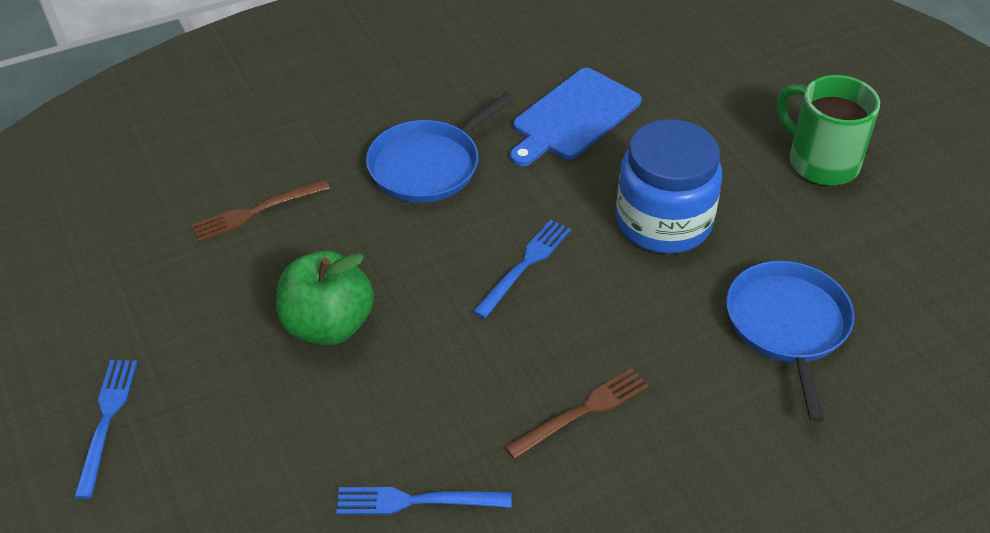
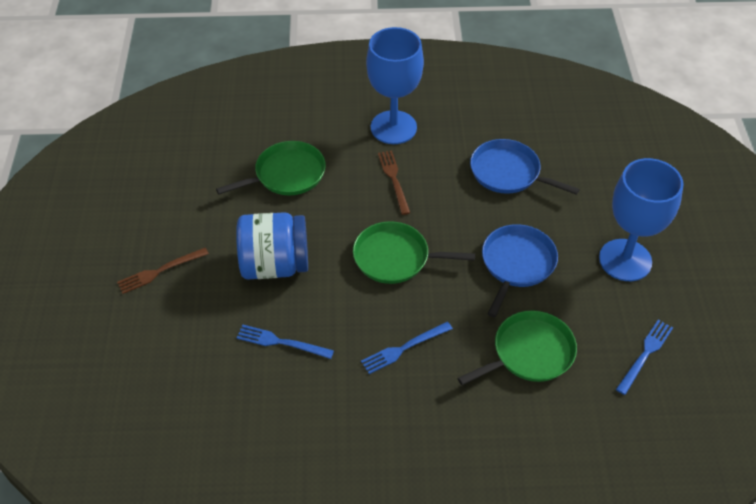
blue cutting board: 1 -> 0
blue goblet: 0 -> 2
green apple: 1 -> 0
green mug: 1 -> 0
green pan: 0 -> 3

